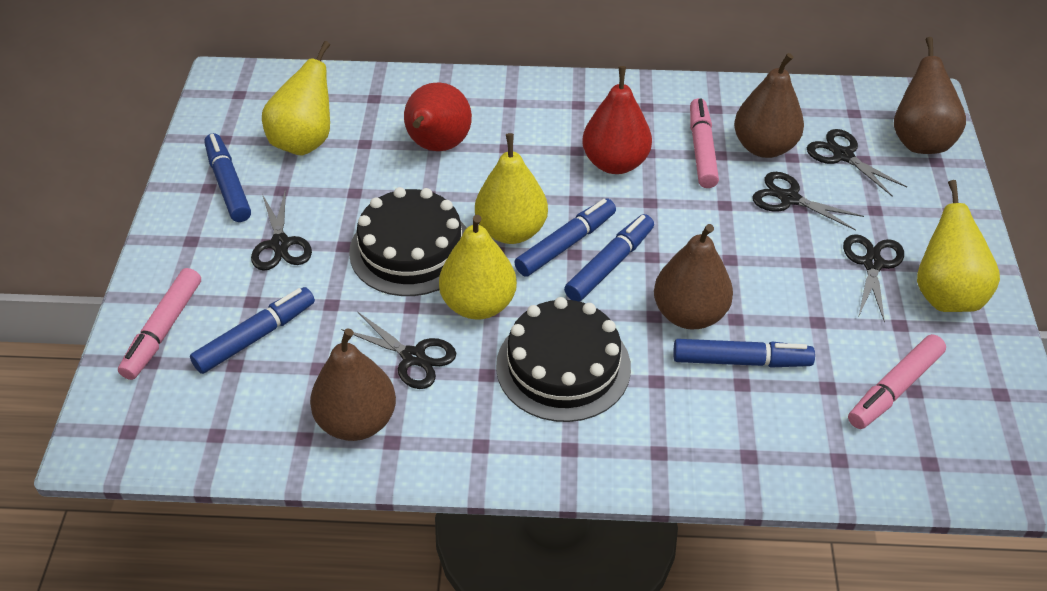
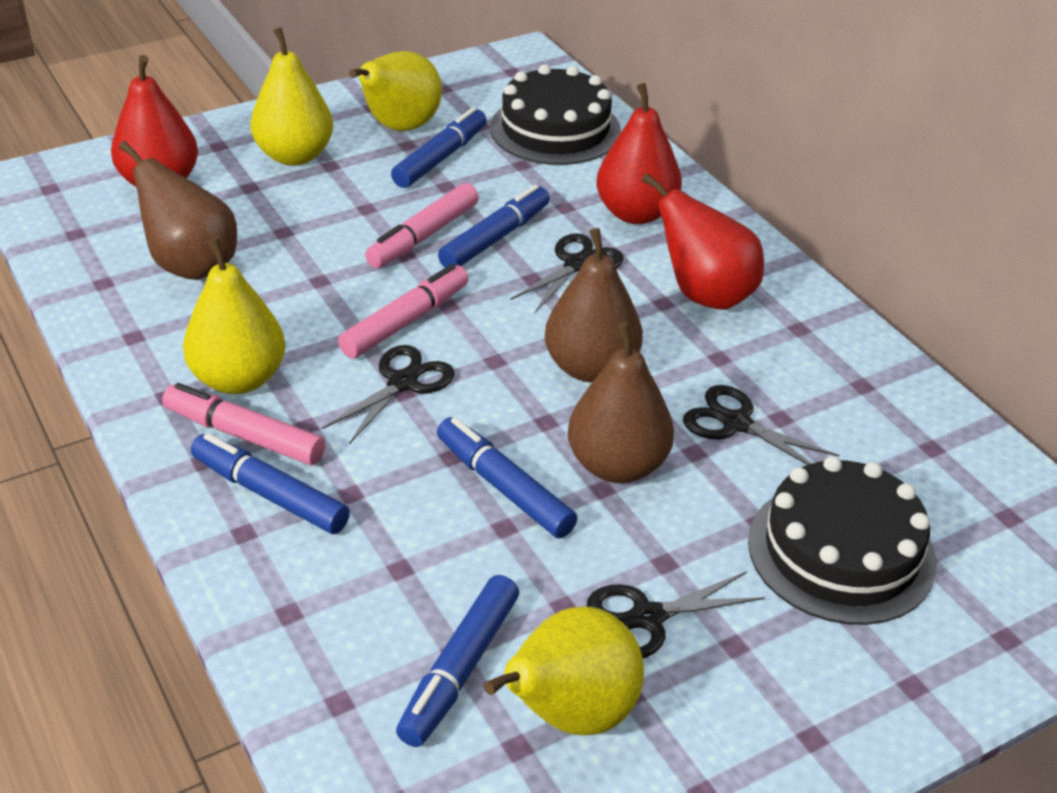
black scissors: 5 -> 4
brown pear: 4 -> 3
red pear: 2 -> 3

